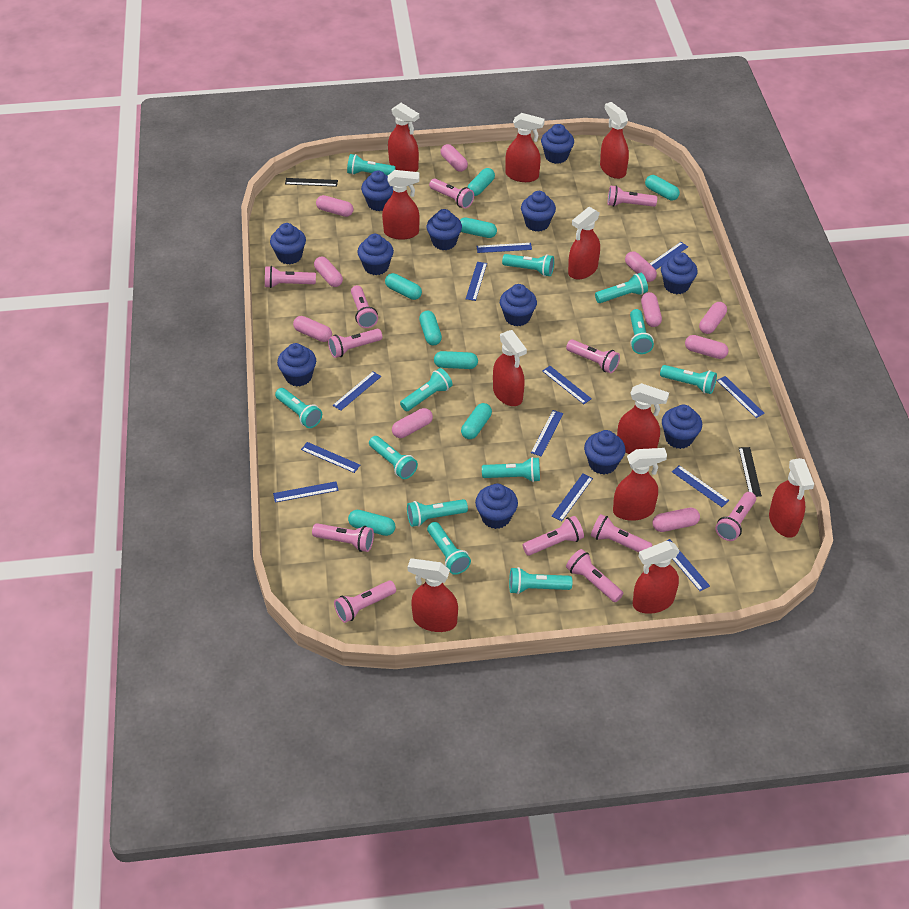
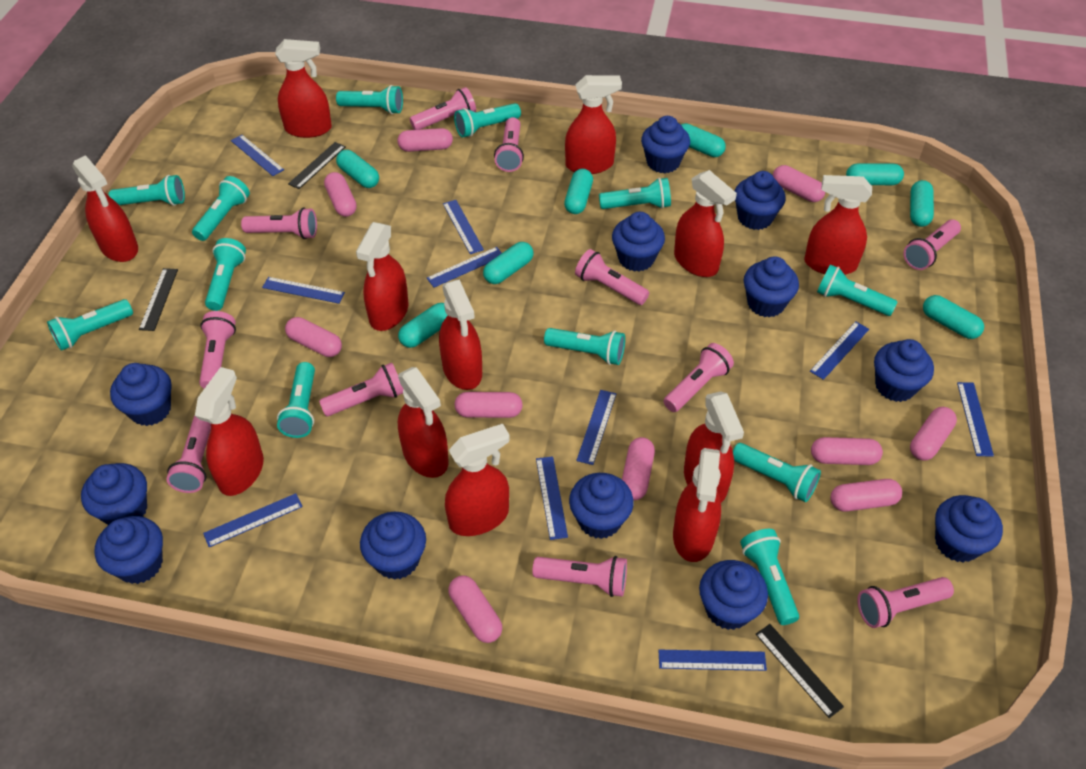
black ruler: 2 -> 3
blue ruler: 12 -> 10
pink flashlight: 12 -> 11
red spray bottle: 11 -> 12

